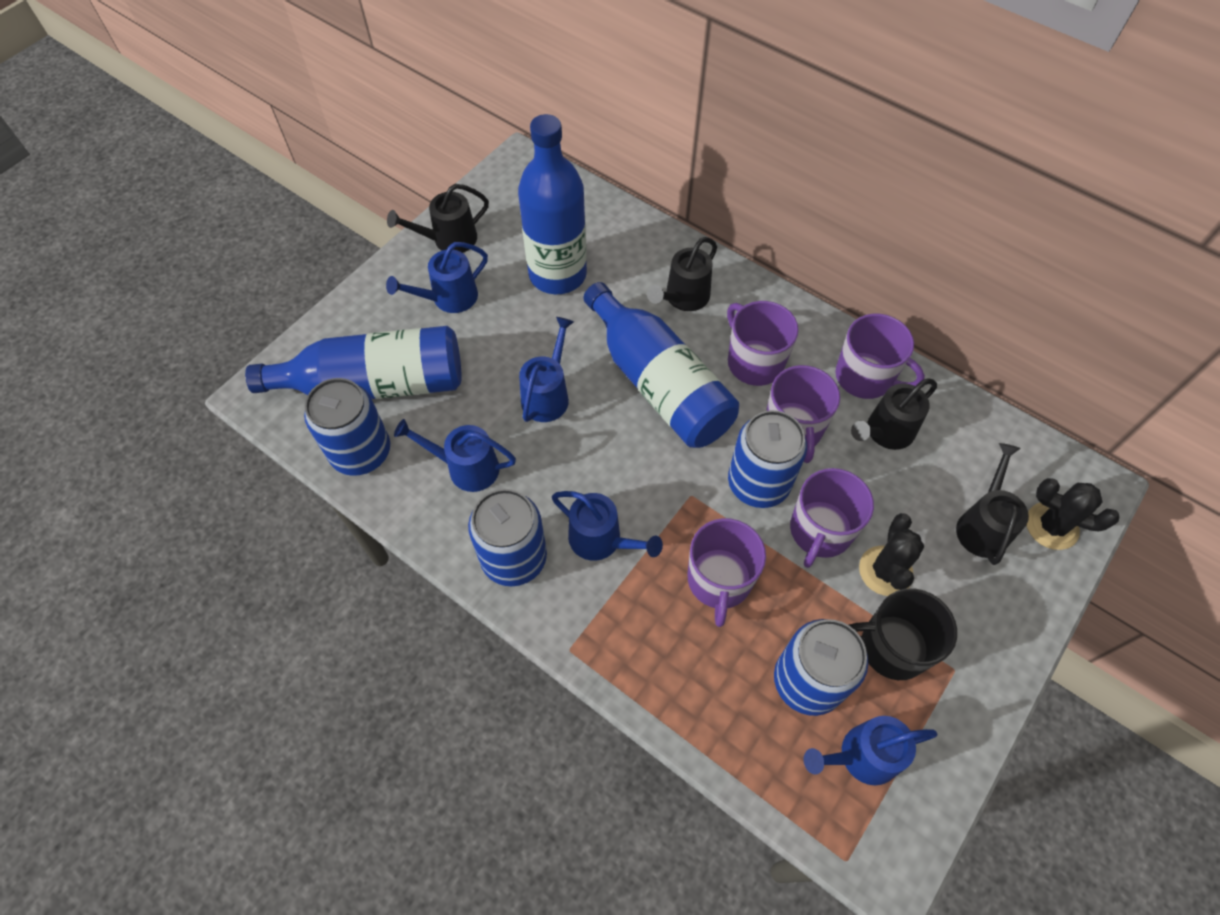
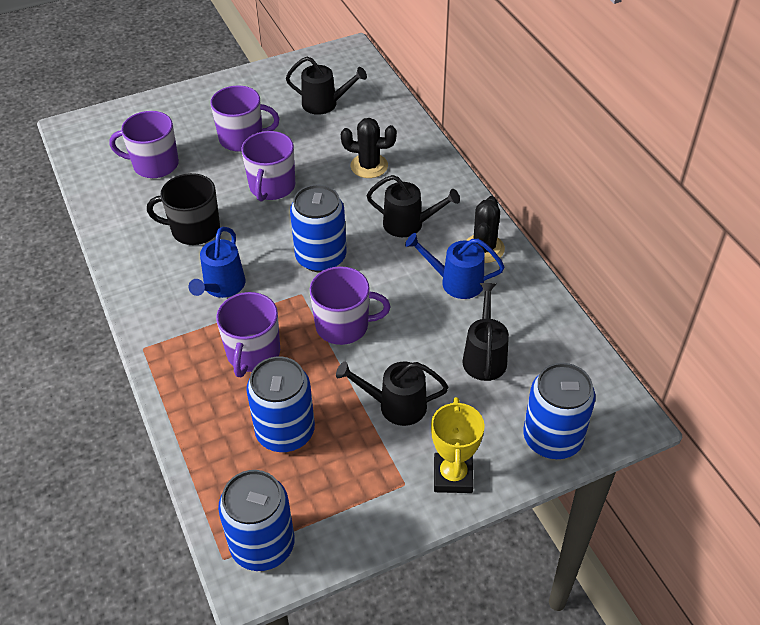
blue bottle: 3 -> 0
blue watering can: 5 -> 2
yellow trophy: 0 -> 1

